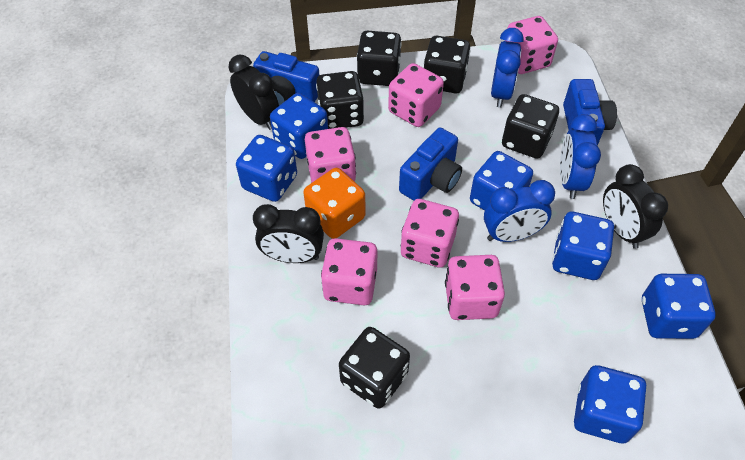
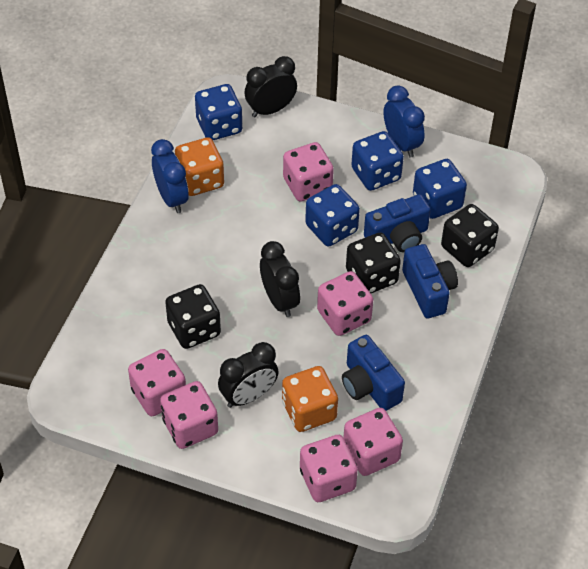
black dice: 5 -> 3
blue clock: 3 -> 2
blue dice: 6 -> 4
orange dice: 1 -> 2

